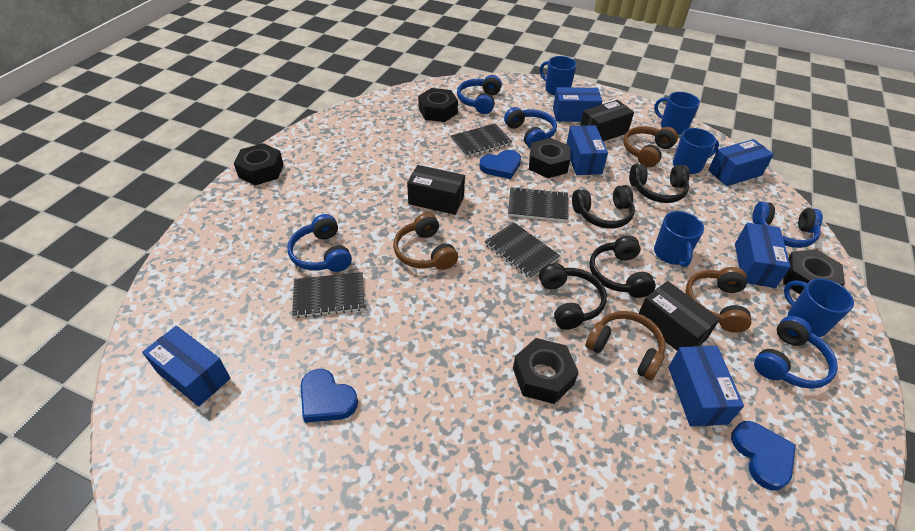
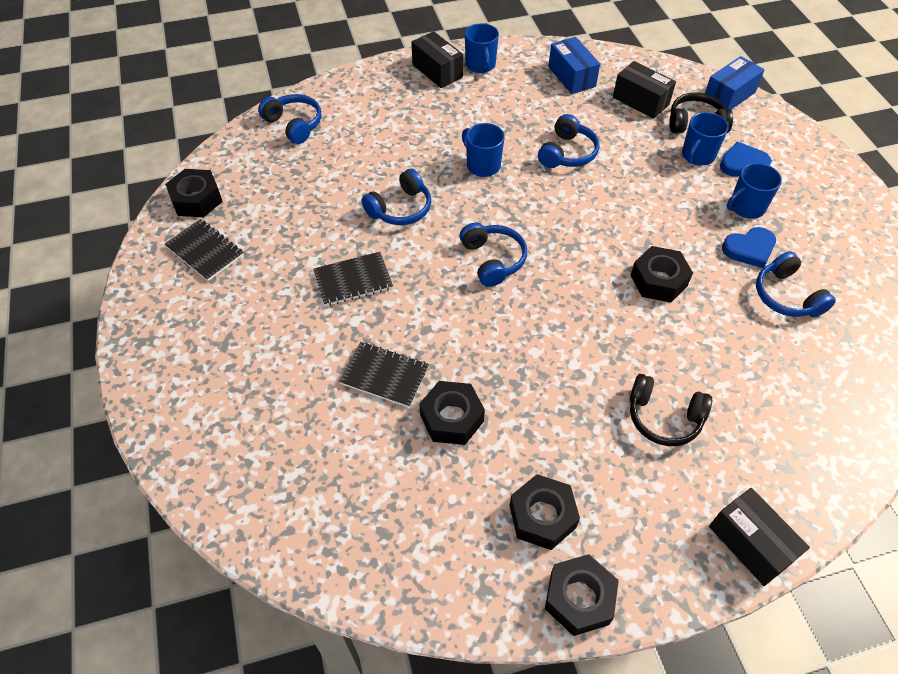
black headphones: 4 -> 2
black notebook: 4 -> 3
blue box: 6 -> 2
blue heart: 3 -> 2
blue mug: 5 -> 4
brown headphones: 4 -> 0

